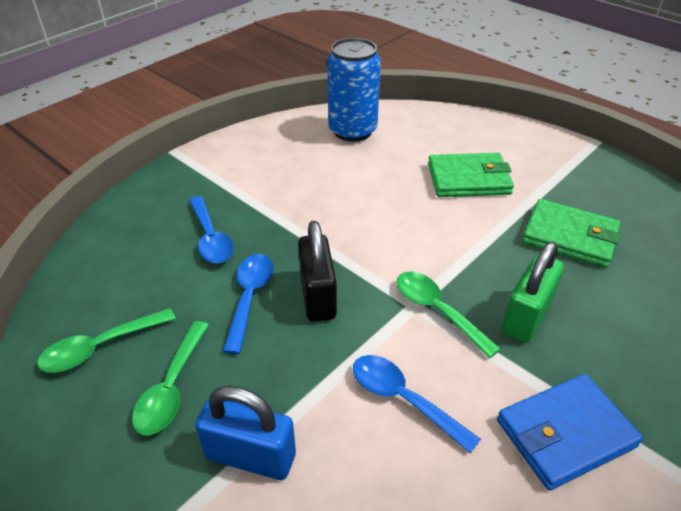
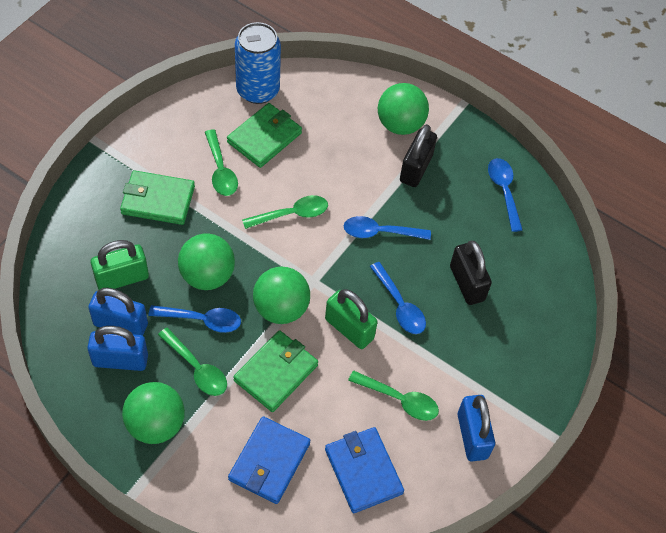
black padlock: 1 -> 2
blue padlock: 1 -> 3
blue spoon: 3 -> 4
blue wallet: 1 -> 2
green ball: 0 -> 4
green padlock: 1 -> 2
green spoon: 3 -> 4
green wallet: 2 -> 3

